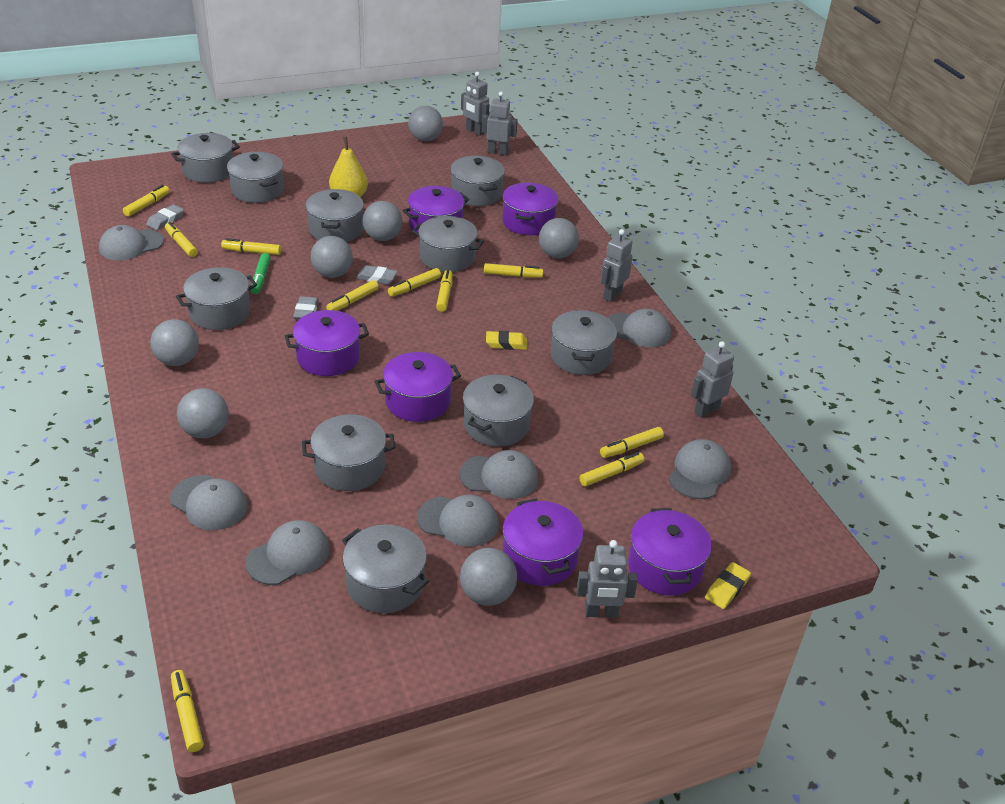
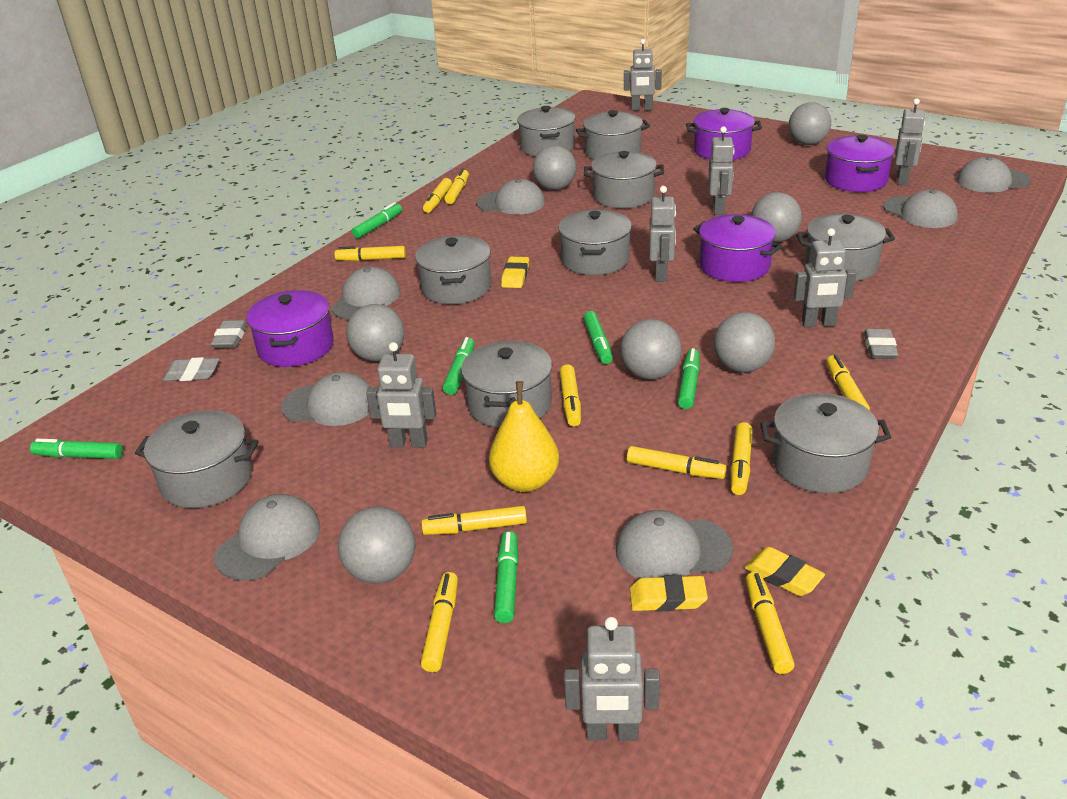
green marker: 1 -> 6
grey pot: 10 -> 9
grey robot: 5 -> 7
purple pot: 6 -> 4
yellow eraser: 2 -> 3

